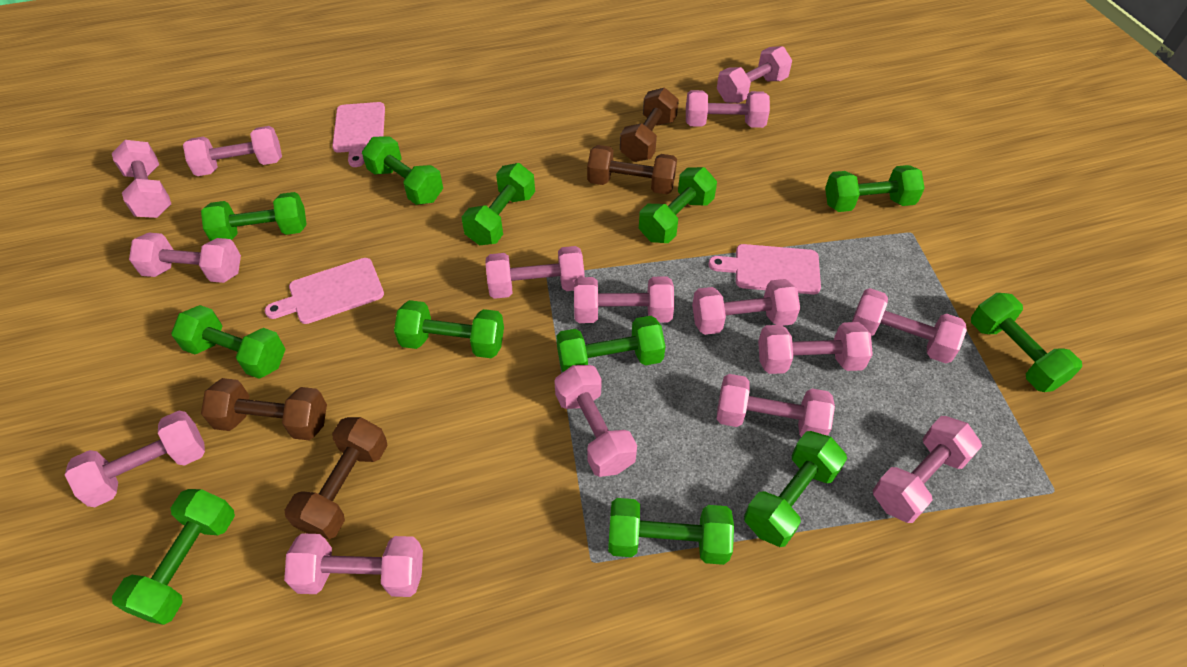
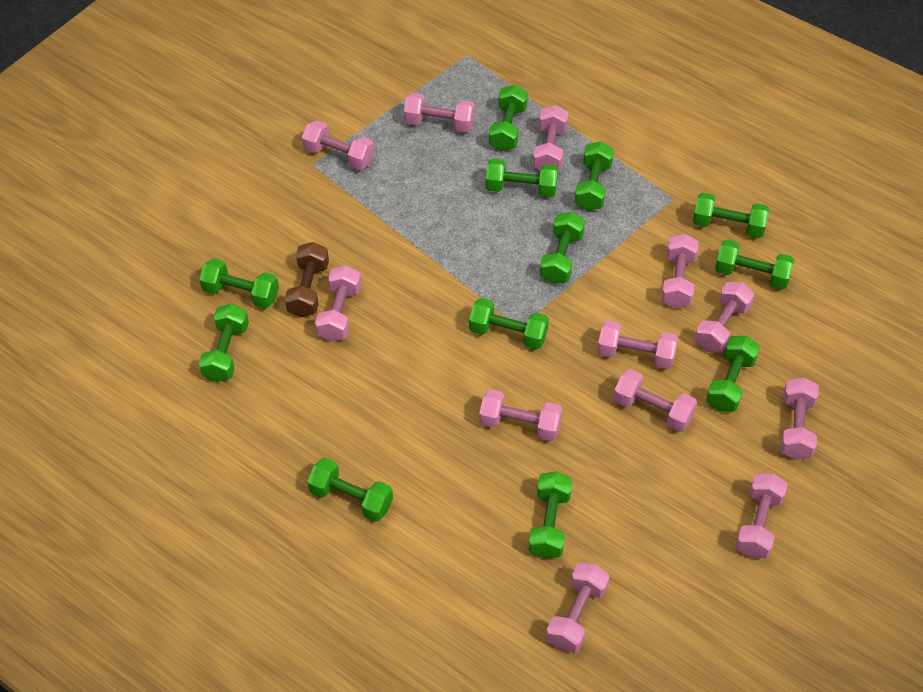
brown dumbbell: 4 -> 1
pink cutting board: 3 -> 0
pink dumbbell: 15 -> 12

